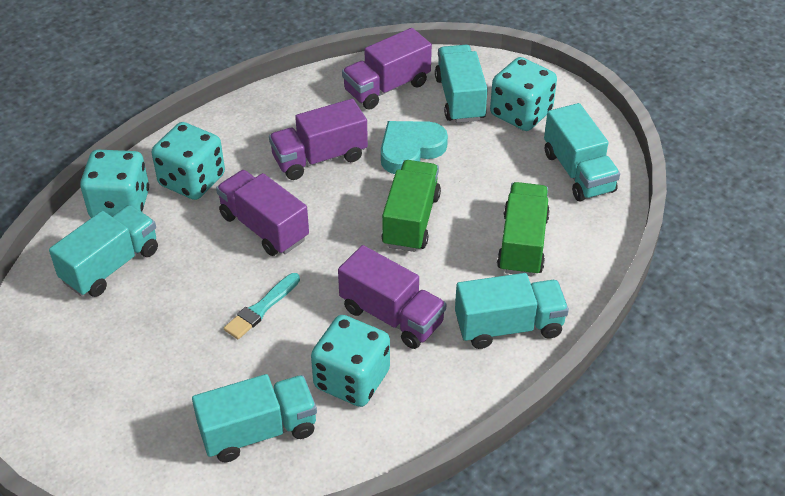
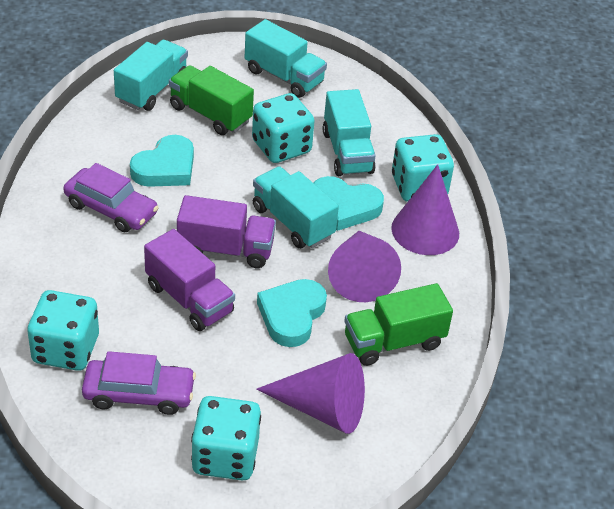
purple car: 0 -> 2
purple cone: 0 -> 3
purple truck: 4 -> 2
turquoise brush: 1 -> 0
turquoise heart: 1 -> 3
turquoise truck: 5 -> 4

